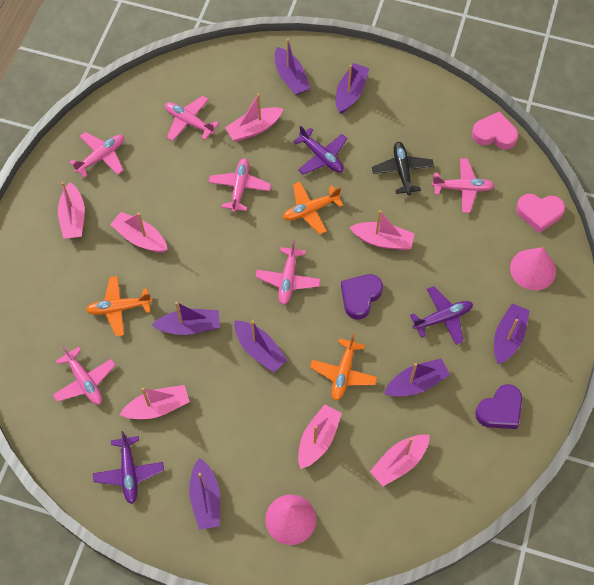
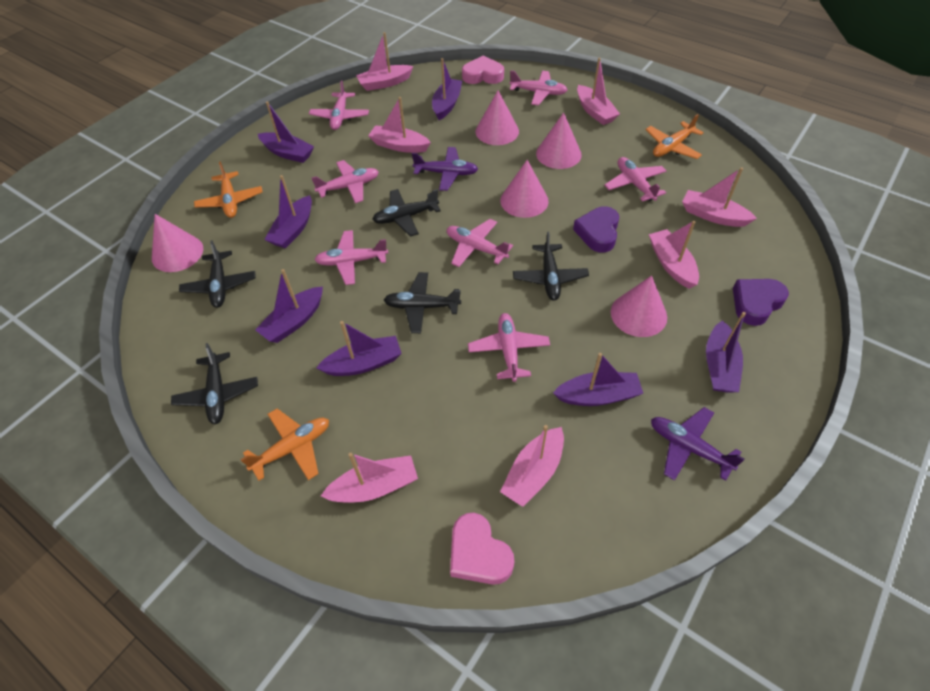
black plane: 1 -> 5
pink cone: 2 -> 5
pink plane: 6 -> 7
purple plane: 3 -> 2

